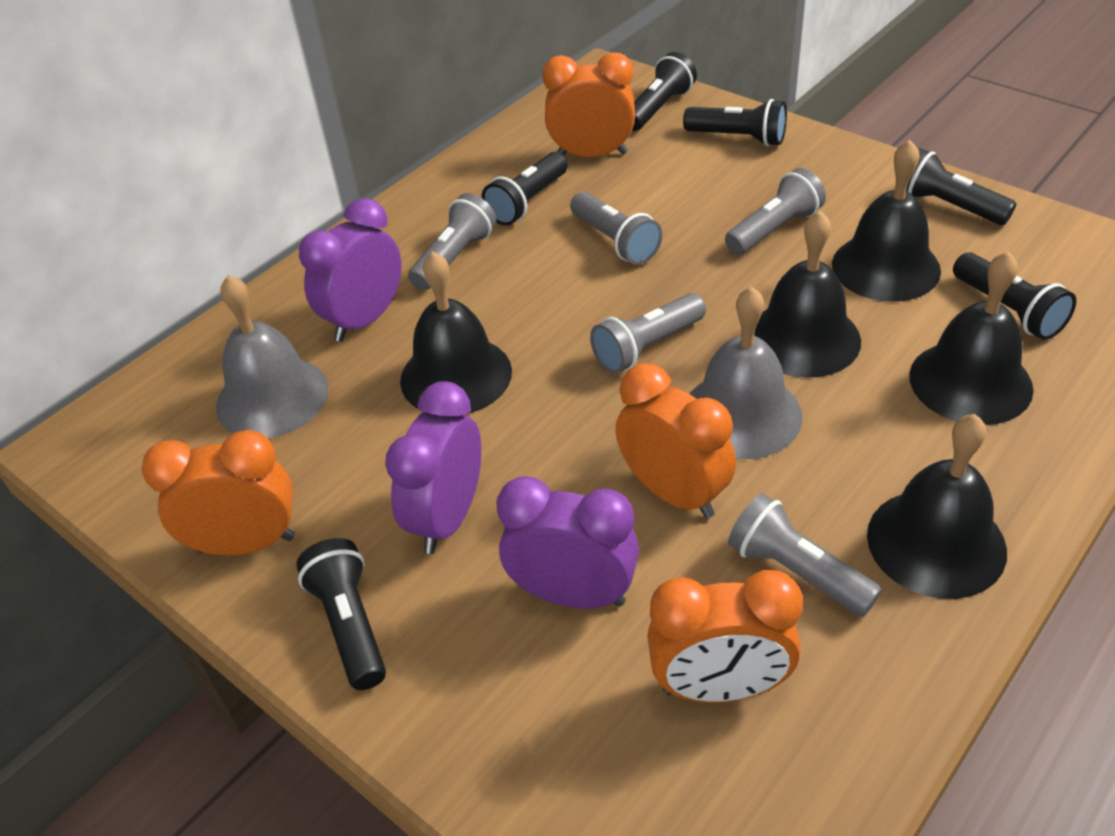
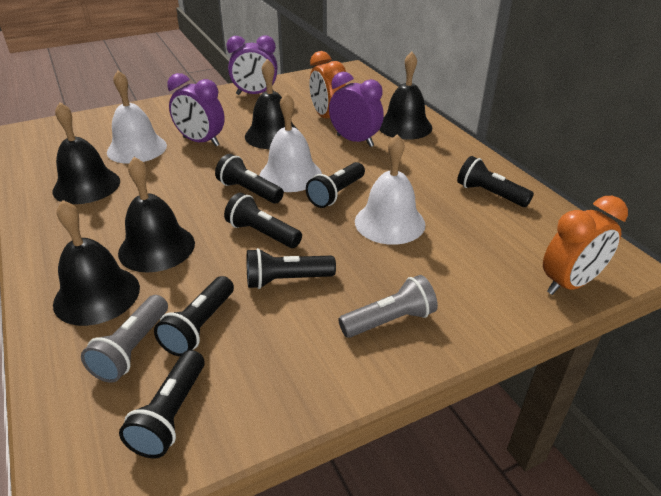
black flashlight: 6 -> 7
grey bell: 2 -> 0
grey flashlight: 5 -> 2
orange clock: 4 -> 2
white bell: 0 -> 3

